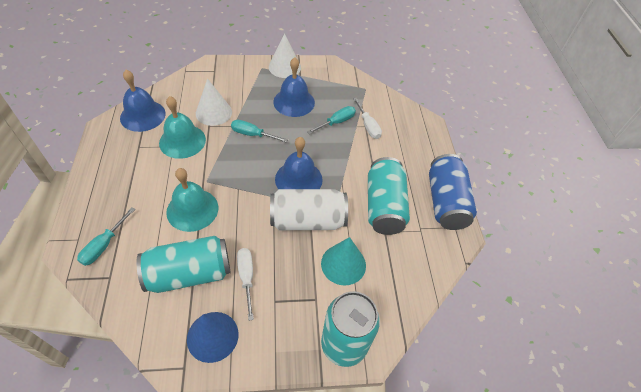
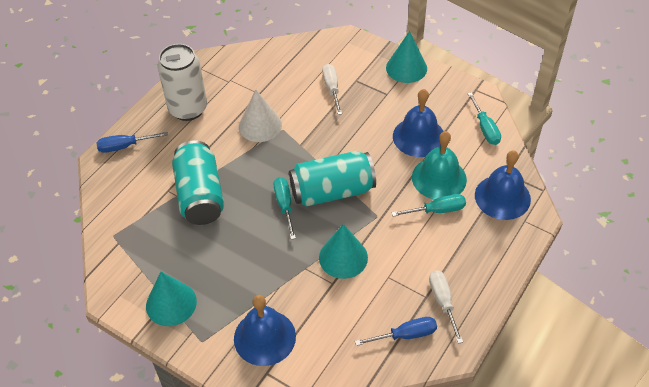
blue can: 1 -> 0
blue cone: 1 -> 0
blue screwdriver: 0 -> 2
turquoise bell: 2 -> 1
turquoise can: 3 -> 2
turquoise cone: 1 -> 3
white cone: 2 -> 1

